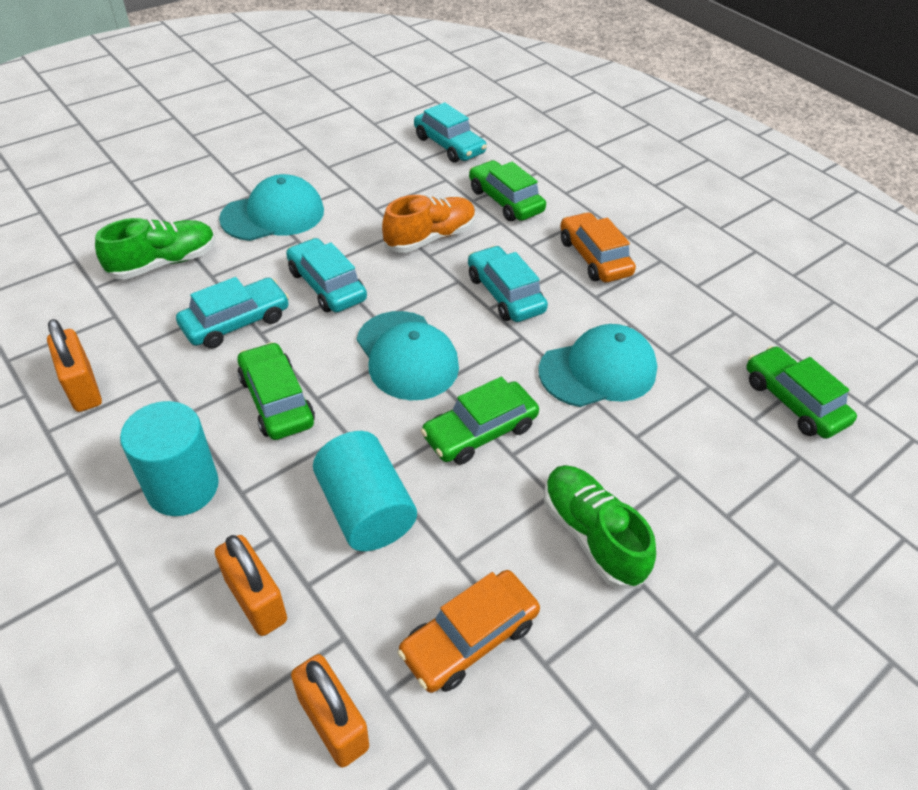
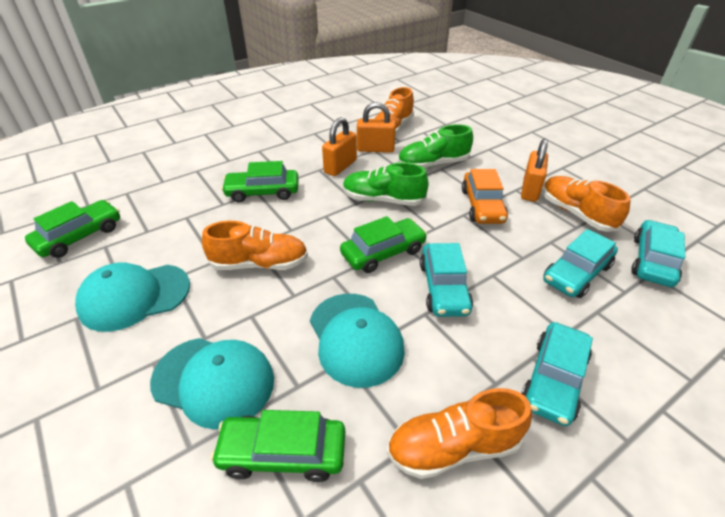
orange car: 2 -> 1
orange shoe: 1 -> 4
turquoise cylinder: 2 -> 0

